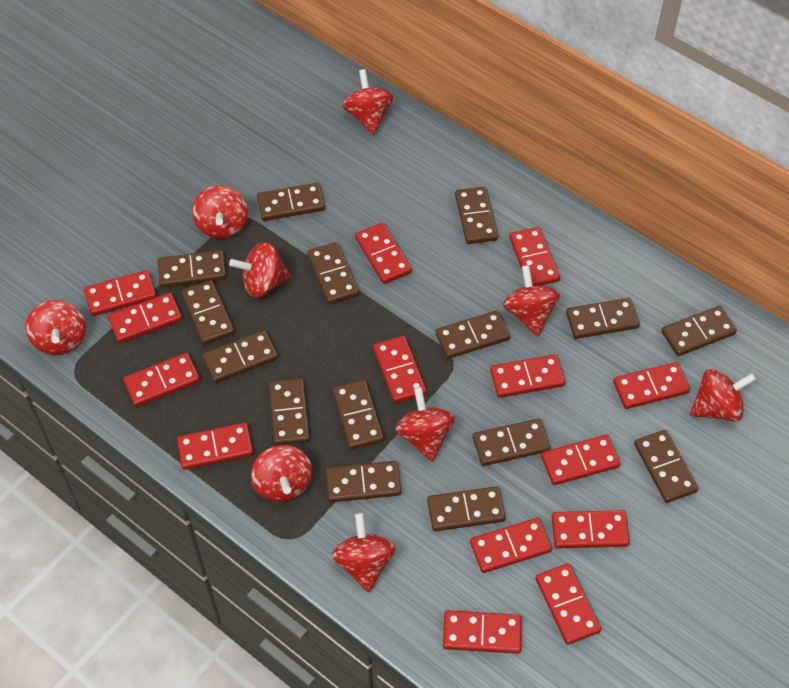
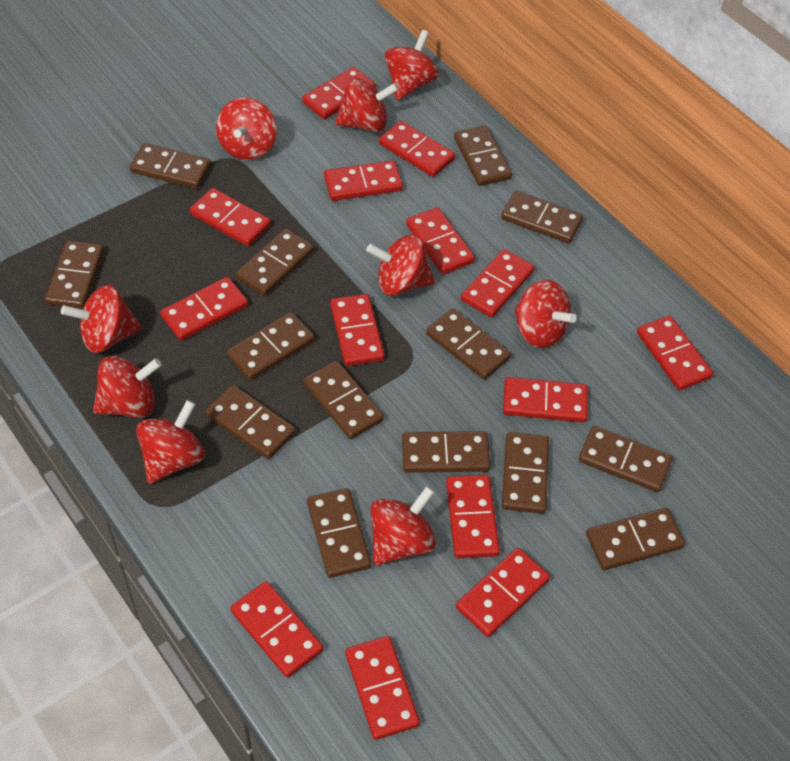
brown domino: 15 -> 14

